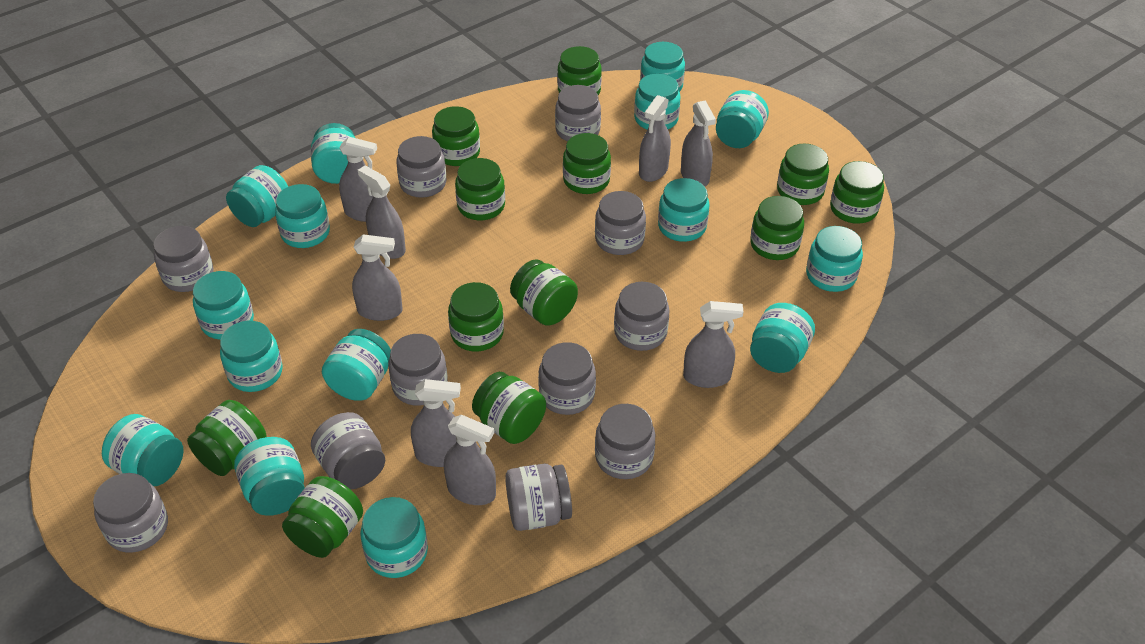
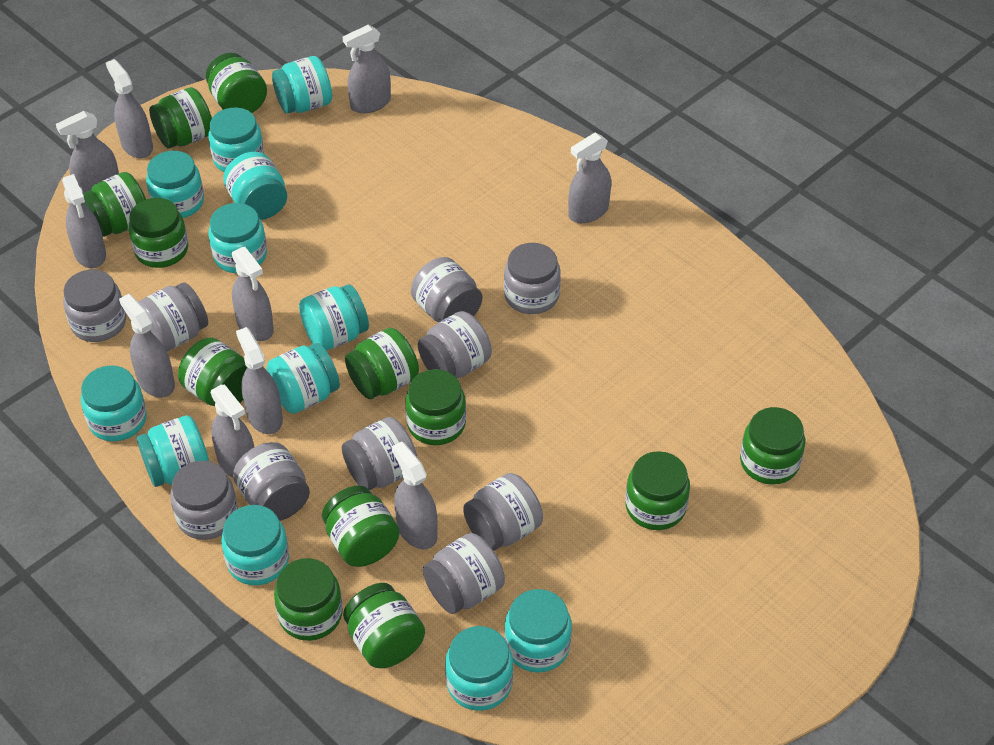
grey jar: 11 -> 10
grey spray bottle: 8 -> 10
turquoise jar: 15 -> 12

